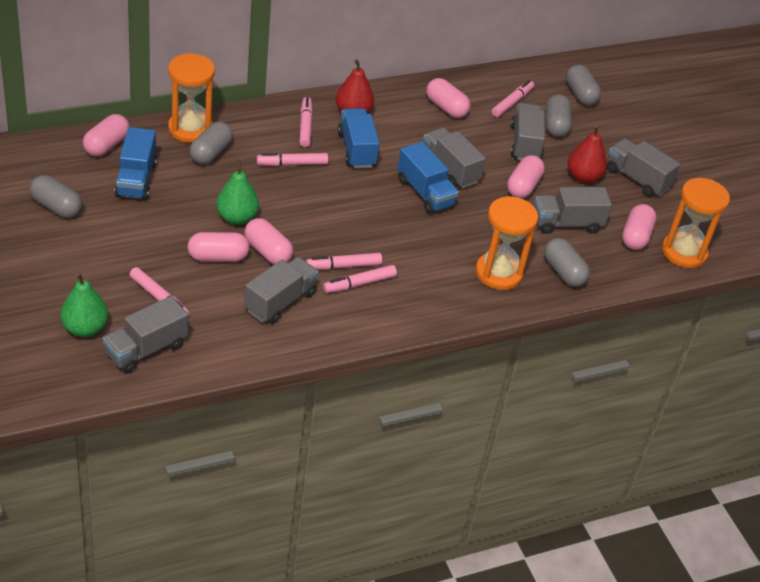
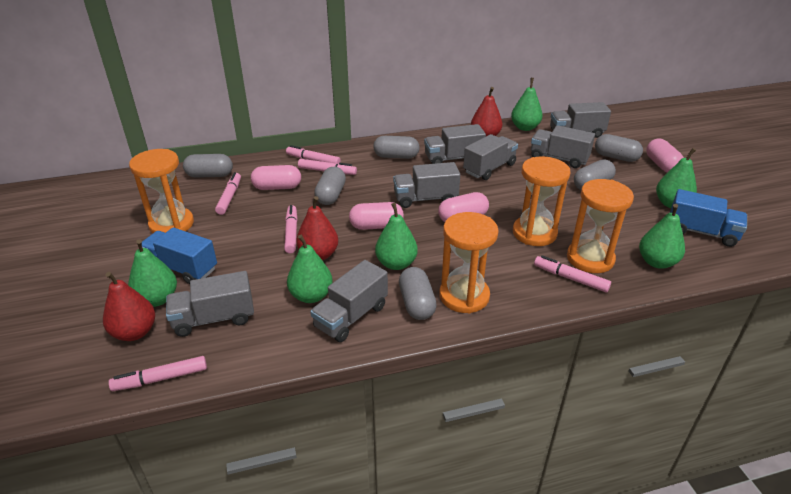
blue truck: 3 -> 2
green pear: 2 -> 6
grey capsule: 5 -> 6
grey truck: 6 -> 7
orange hourglass: 3 -> 4
pink capsule: 6 -> 4
red pear: 2 -> 3

